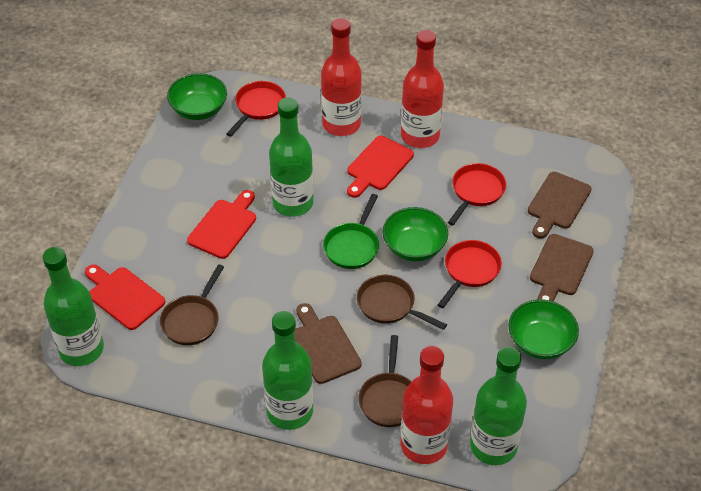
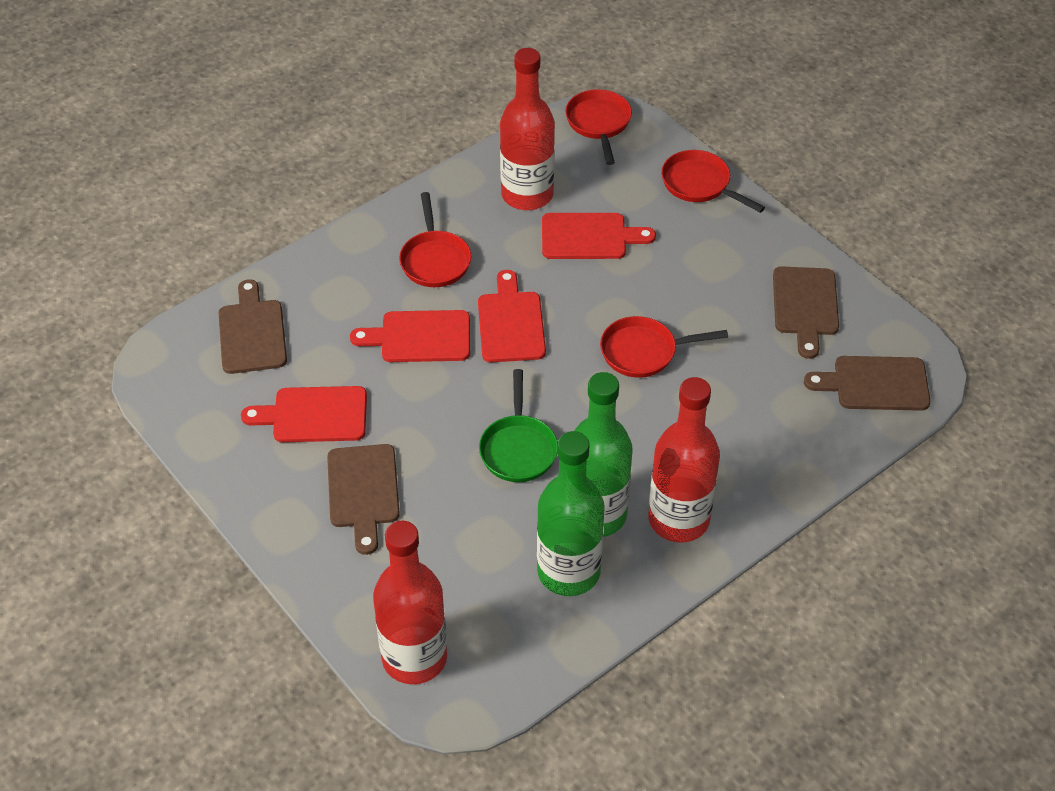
brown cutting board: 3 -> 4
brown pan: 3 -> 0
green bottle: 4 -> 2
green bowl: 3 -> 0
red cutting board: 3 -> 4
red pan: 3 -> 4

